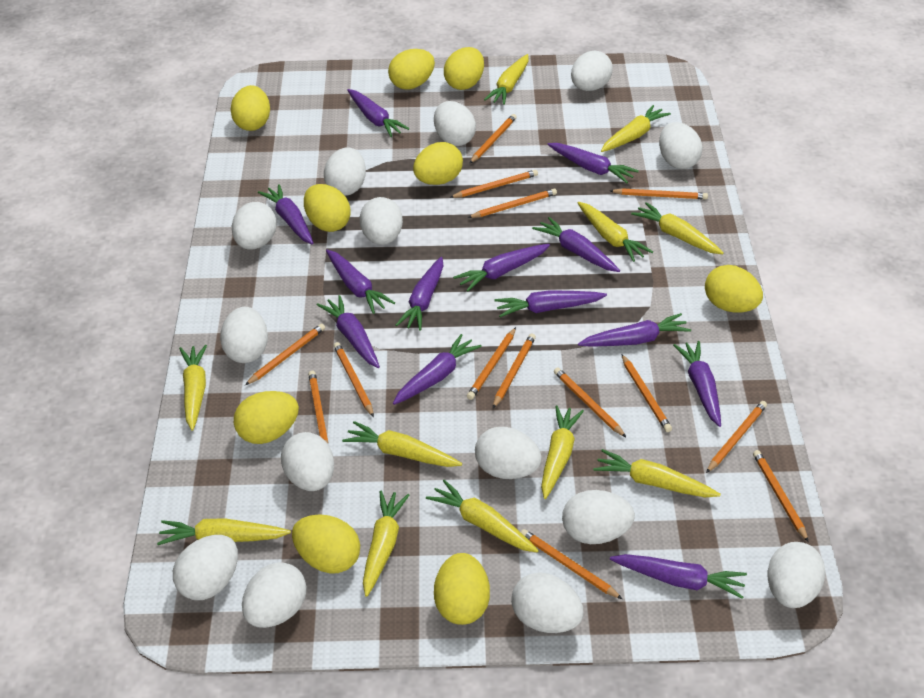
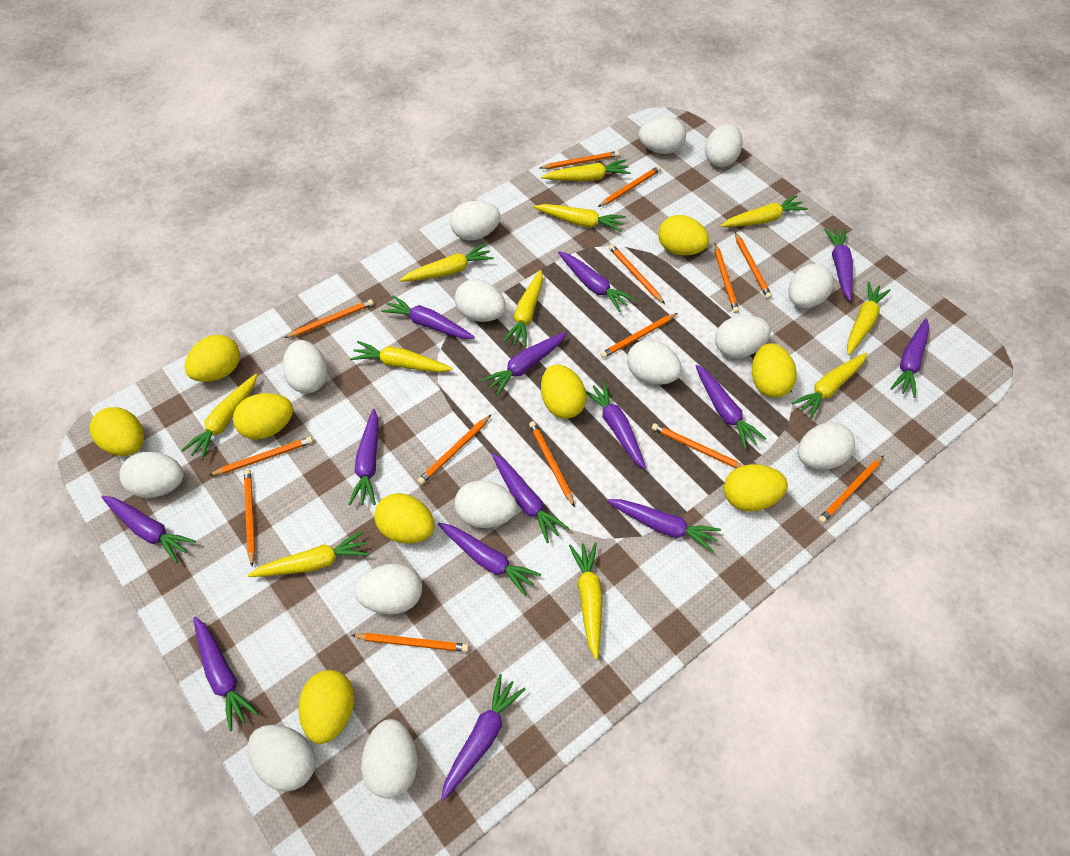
purple carrot: 13 -> 14

